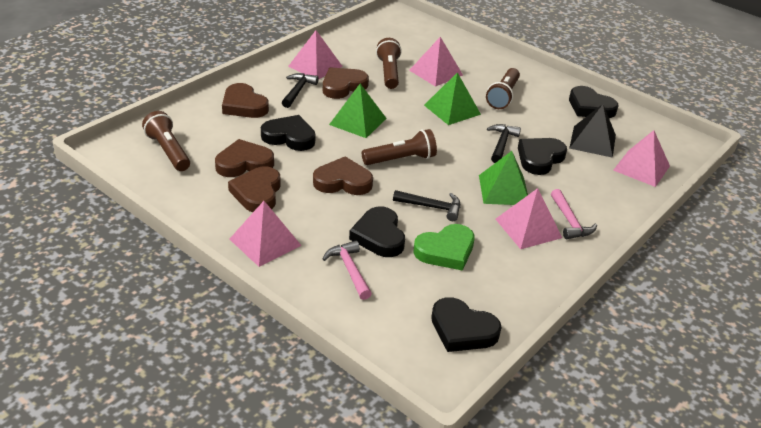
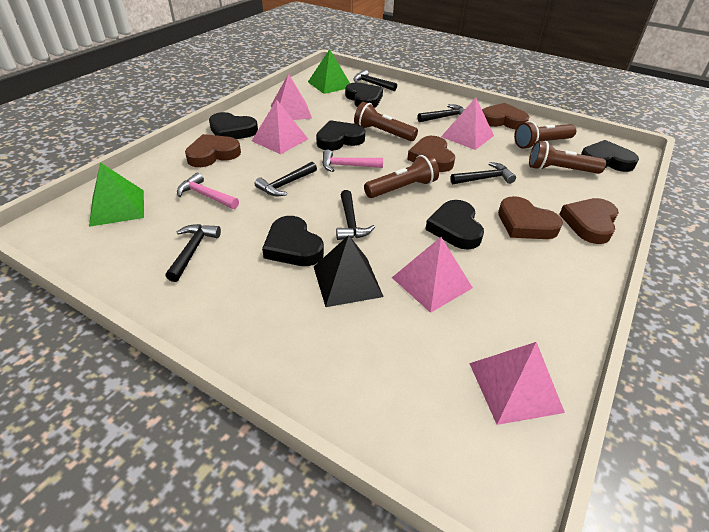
black hammer: 3 -> 6
black heart: 5 -> 6
green heart: 1 -> 0
green pyramid: 3 -> 2

